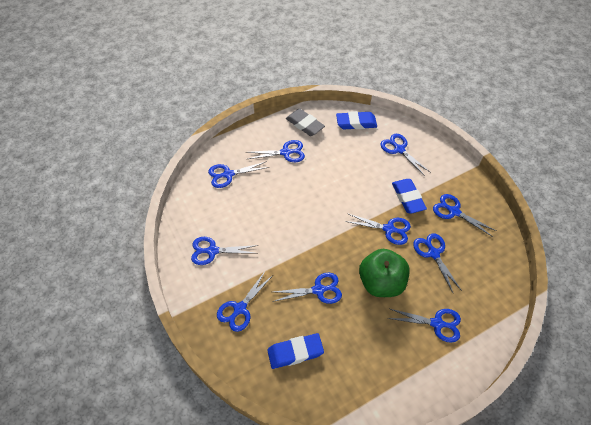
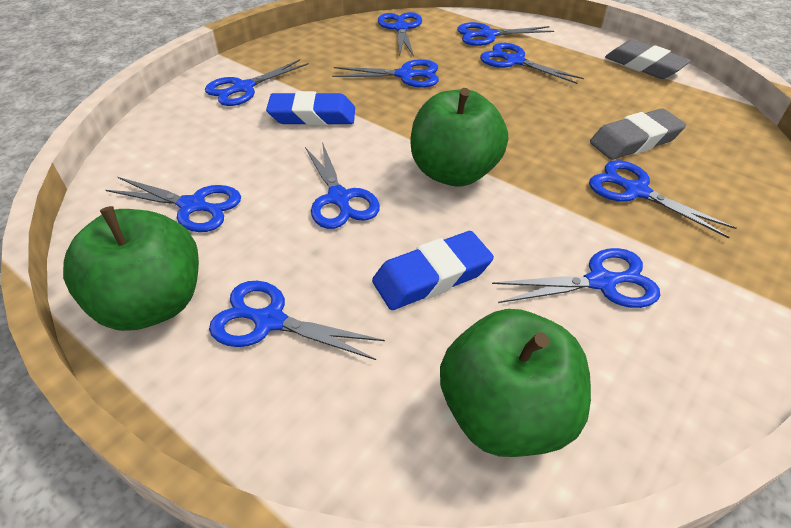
blue eraser: 3 -> 2
green apple: 1 -> 3
grey eraser: 1 -> 2

